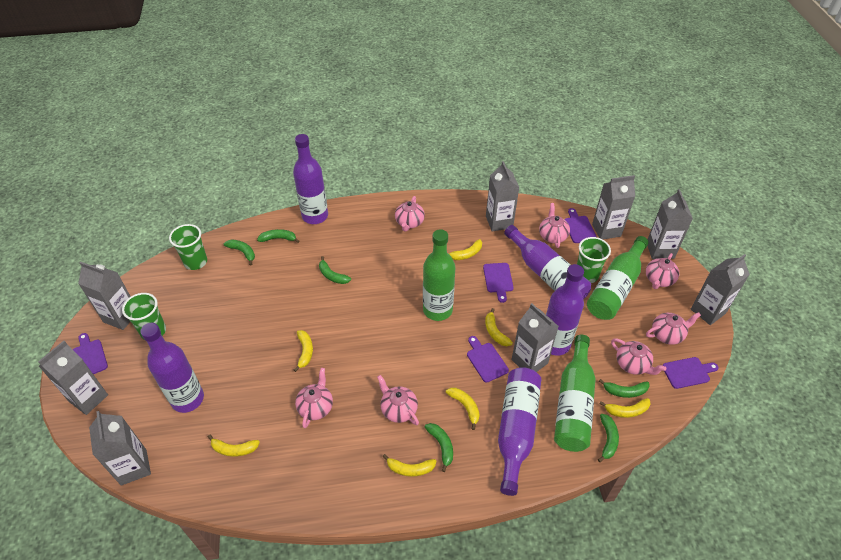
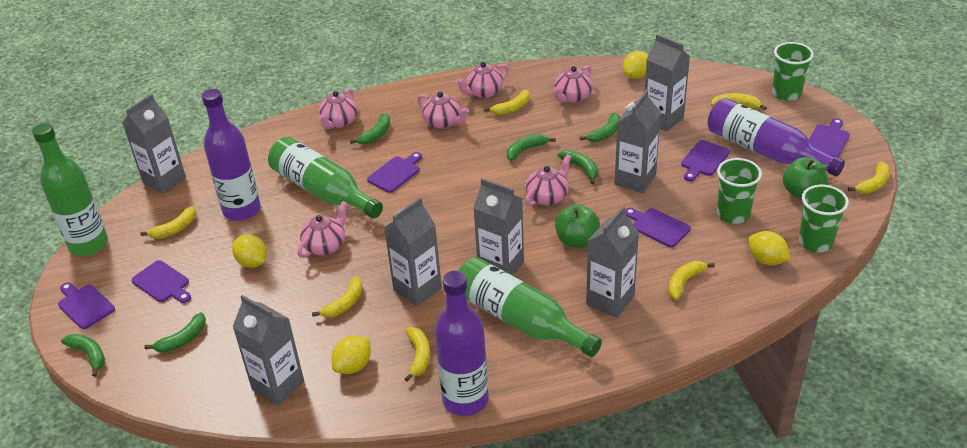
green apple: 0 -> 2
grey carton: 8 -> 7
pink teapot: 7 -> 6
purple bottle: 5 -> 3
purple cutting board: 5 -> 6
yellow lemon: 0 -> 4

